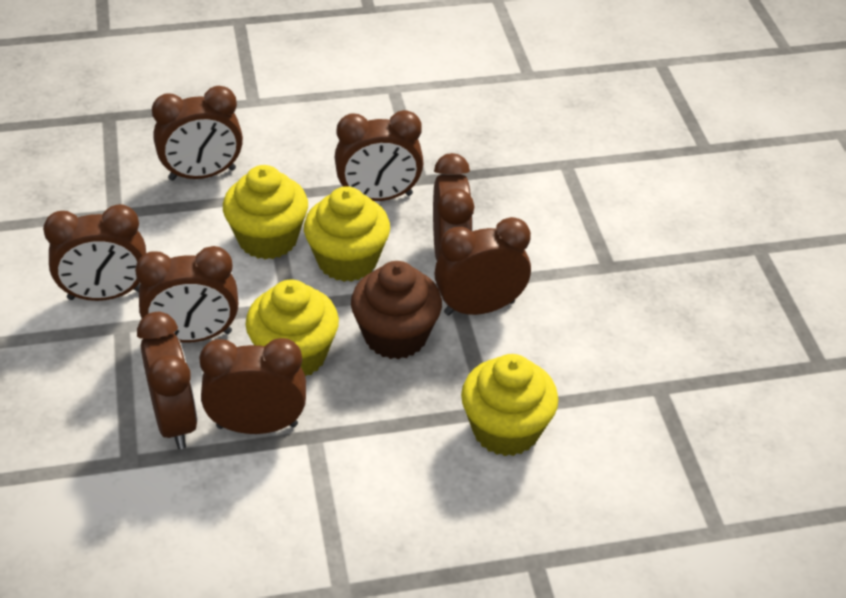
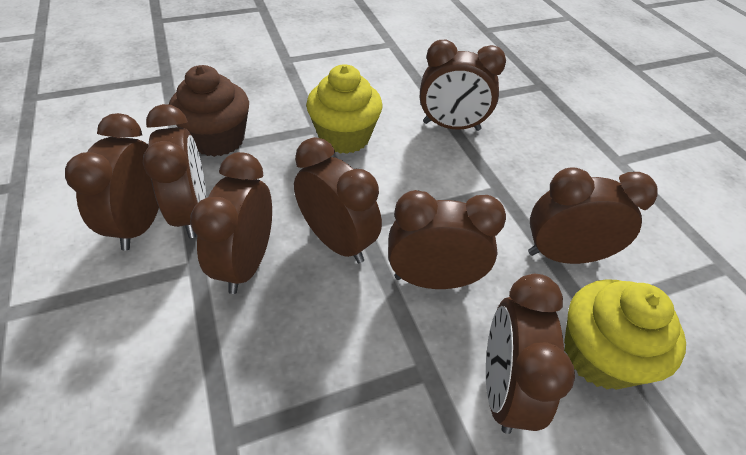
yellow cupcake: 4 -> 2

